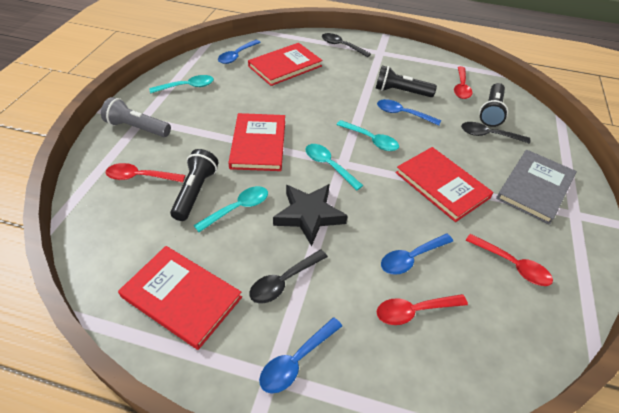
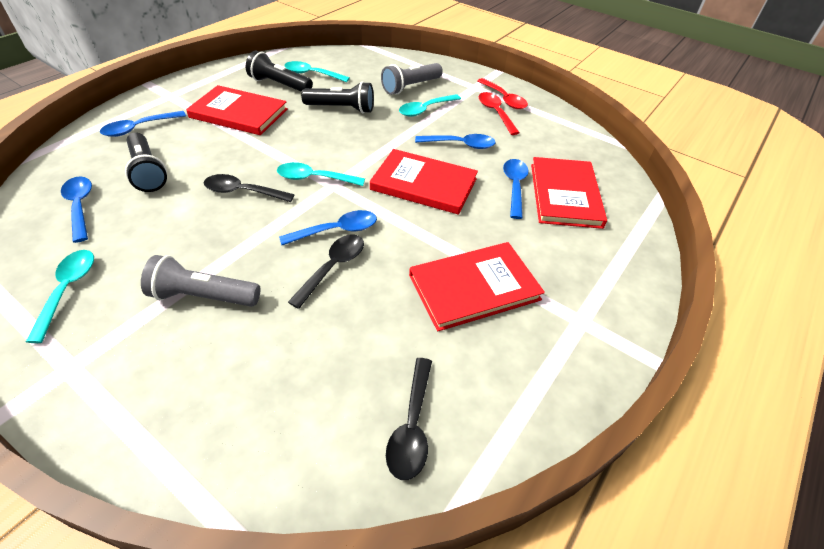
black star: 1 -> 0
blue spoon: 4 -> 5
grey book: 1 -> 0
grey flashlight: 1 -> 2
red spoon: 4 -> 2

